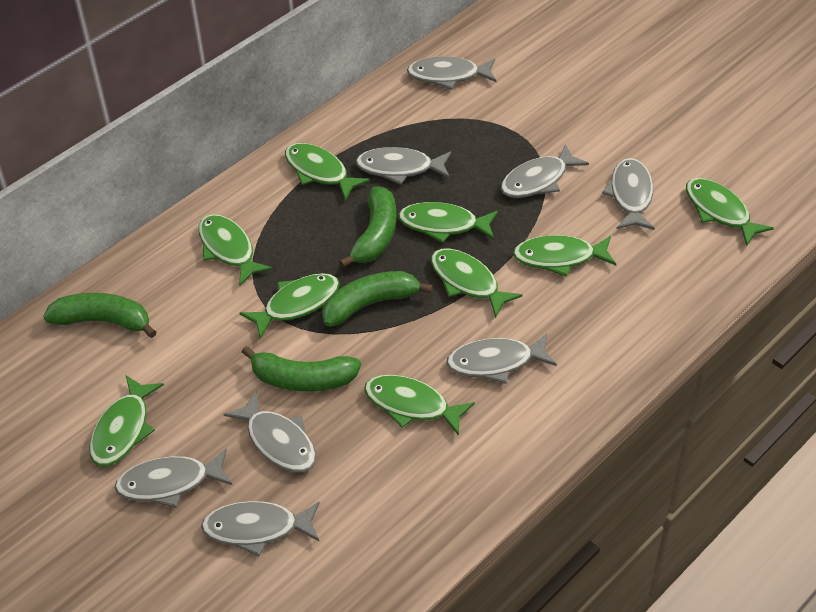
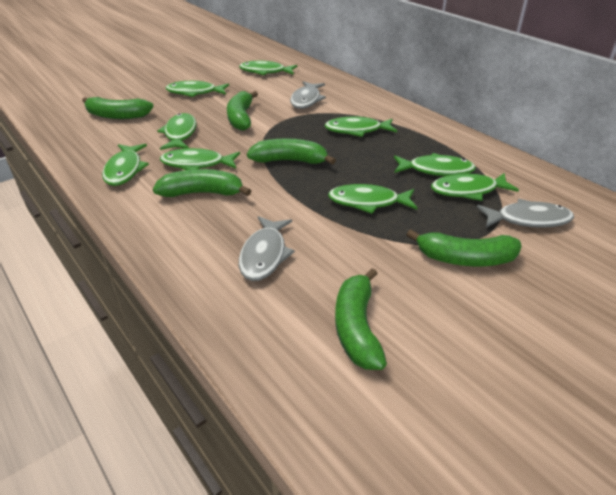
green banana: 4 -> 6
grey fish: 8 -> 3

